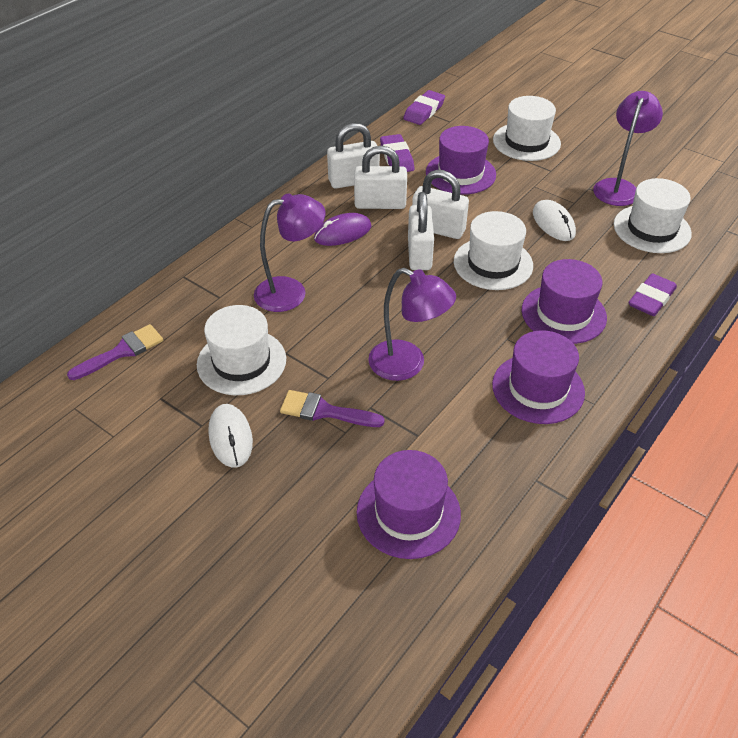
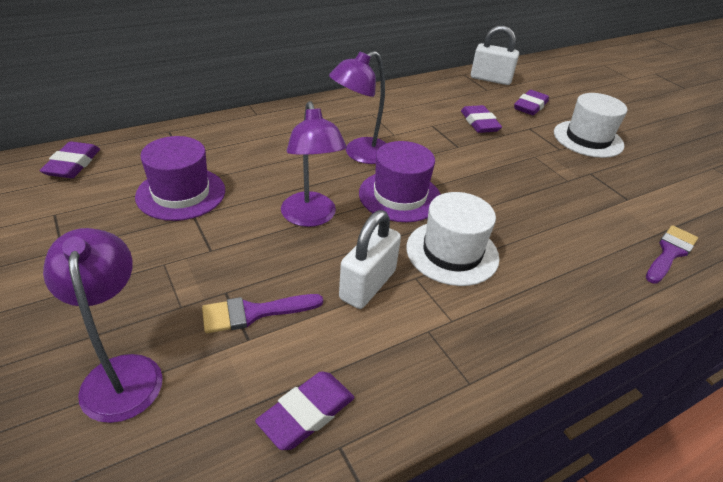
purple eraser: 3 -> 4
purple hat: 4 -> 2
purple mouse: 1 -> 0
white hat: 4 -> 2
white mouse: 2 -> 0
white padlock: 4 -> 2

